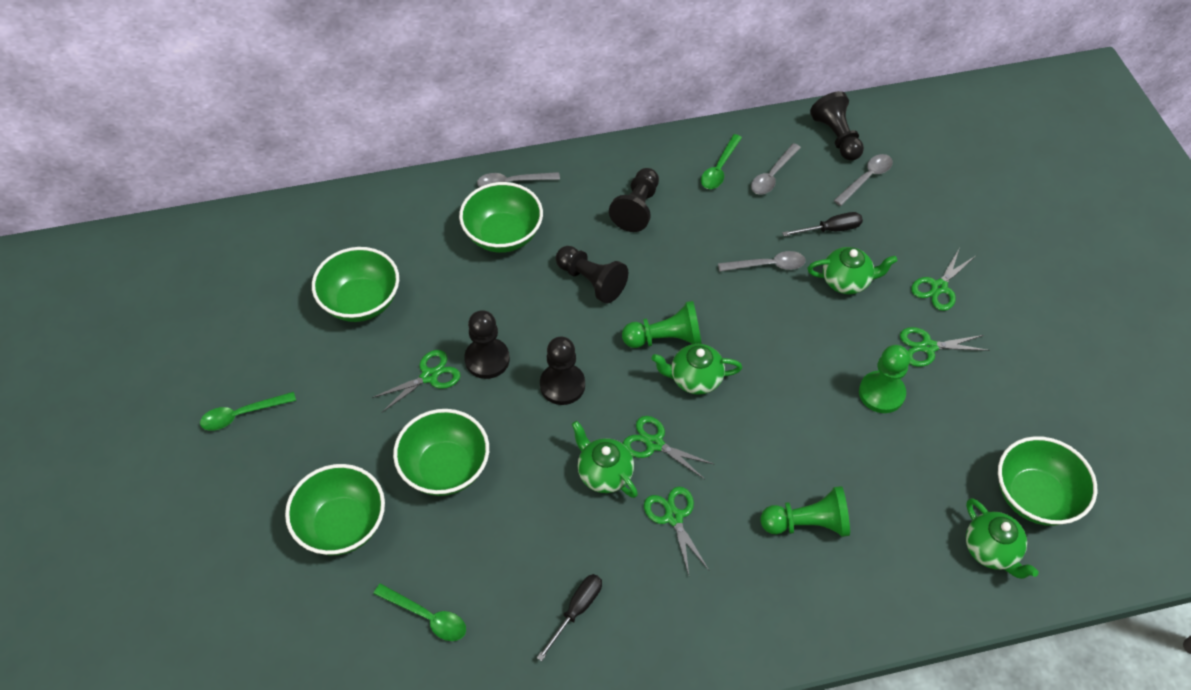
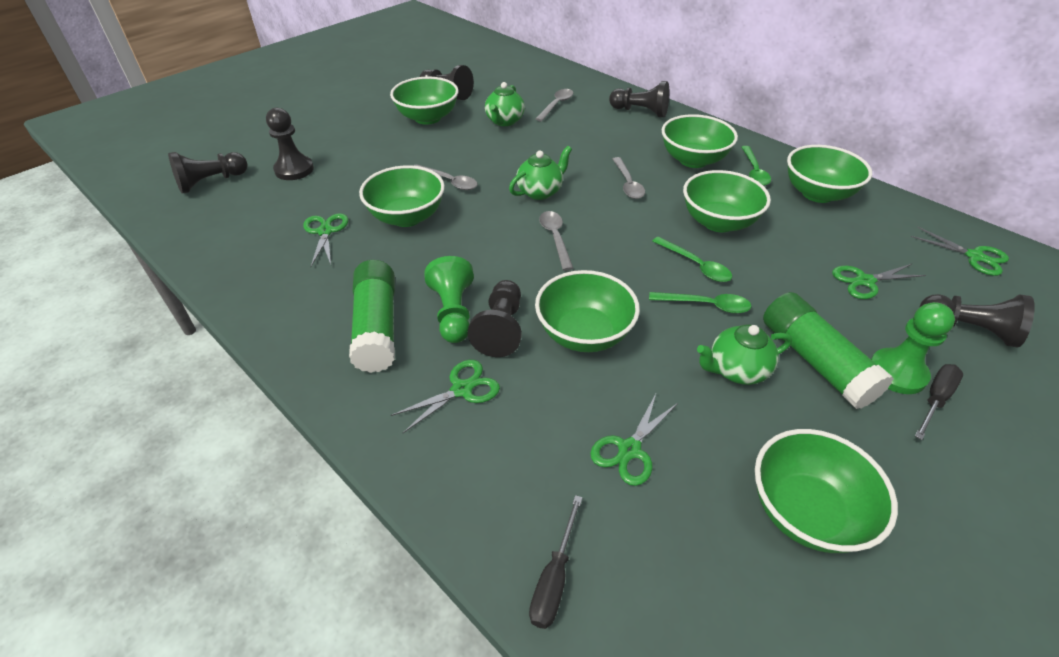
black pawn: 5 -> 6
green bowl: 5 -> 7
green glue stick: 0 -> 2
green pawn: 3 -> 2
green teapot: 4 -> 3

